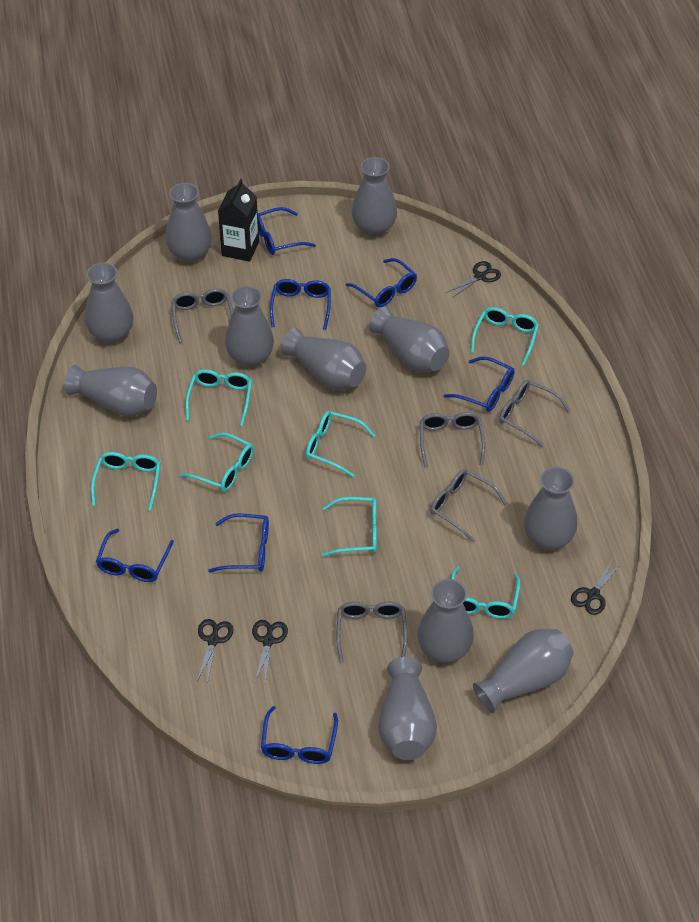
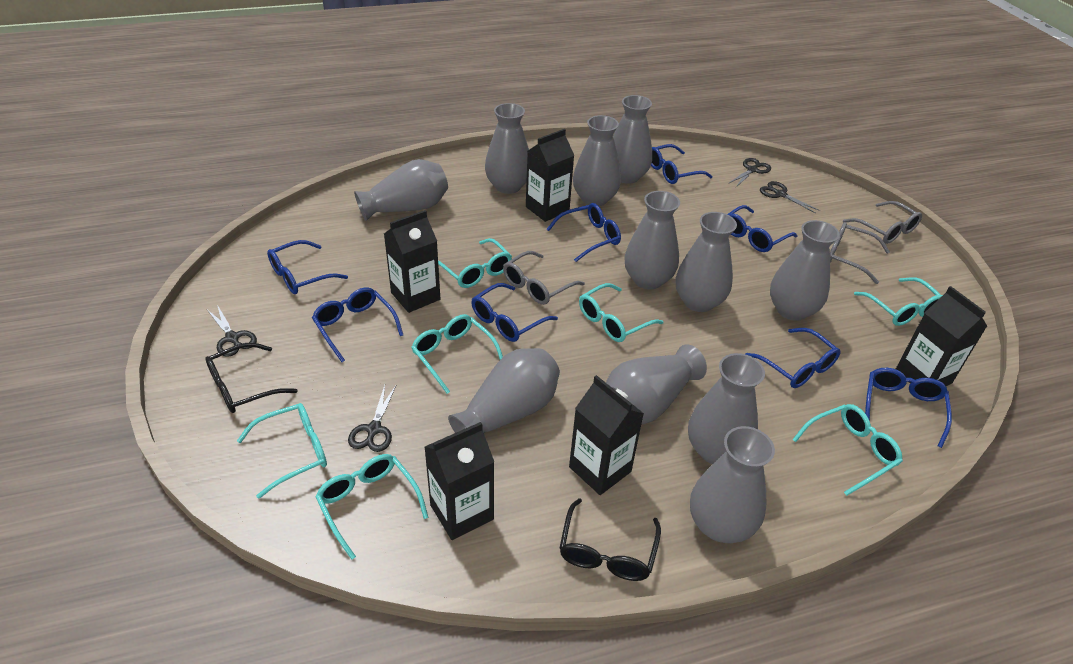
black carton: 1 -> 5
black glasses: 0 -> 2
blue glasses: 7 -> 8
grey glasses: 5 -> 3

